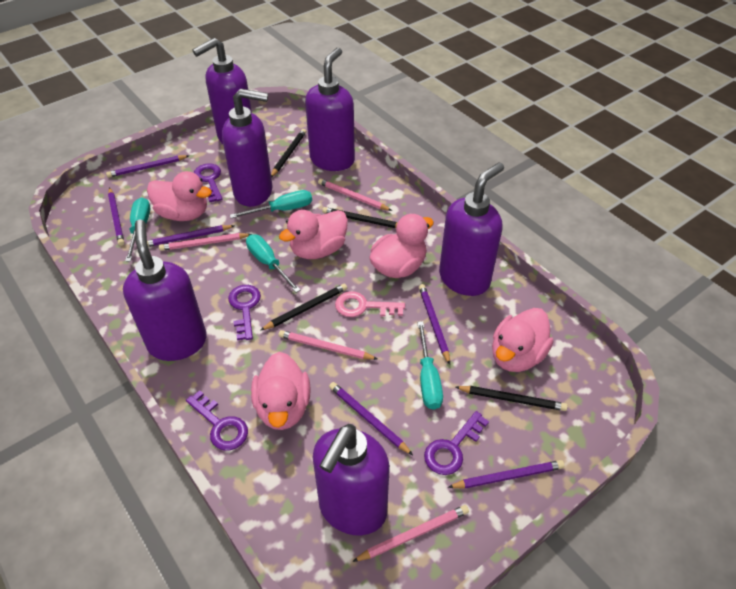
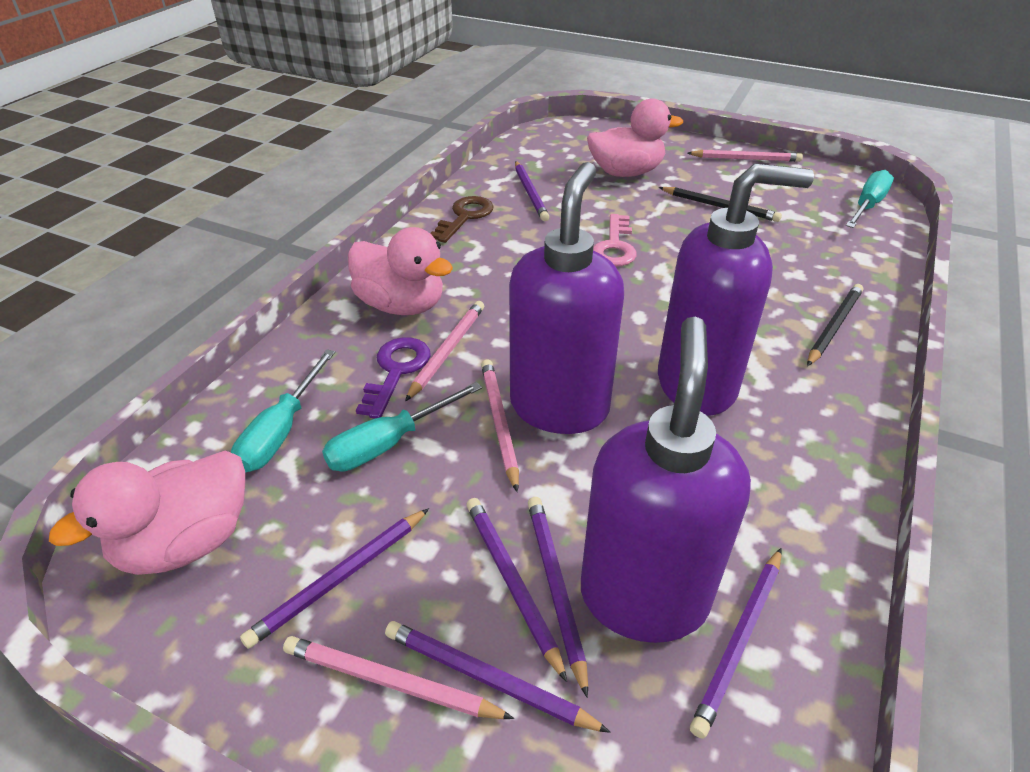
black pencil: 4 -> 2
brown key: 0 -> 1
pink duck: 5 -> 3
purple key: 4 -> 1
purple soap dispenser: 6 -> 3
turquoise screwdriver: 4 -> 3

